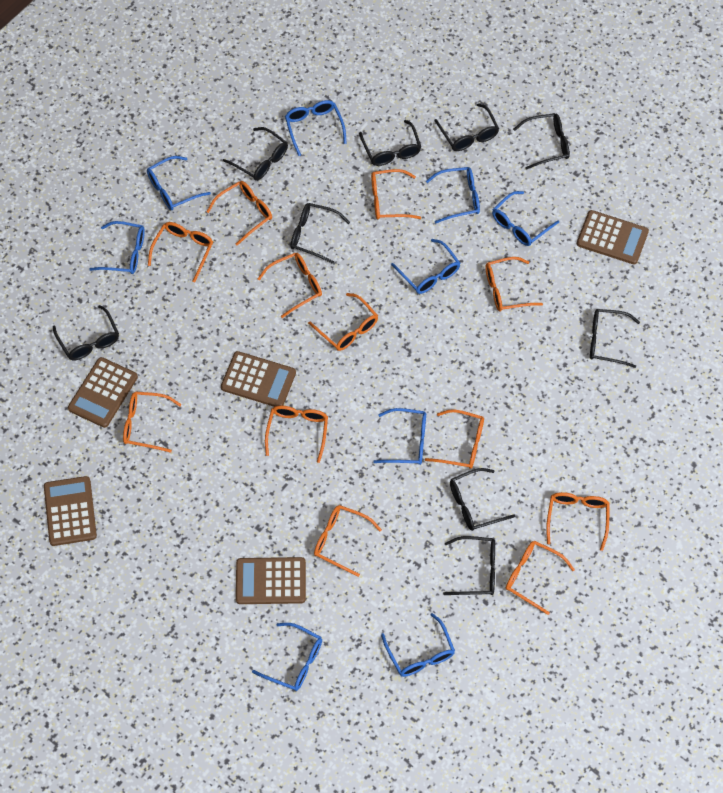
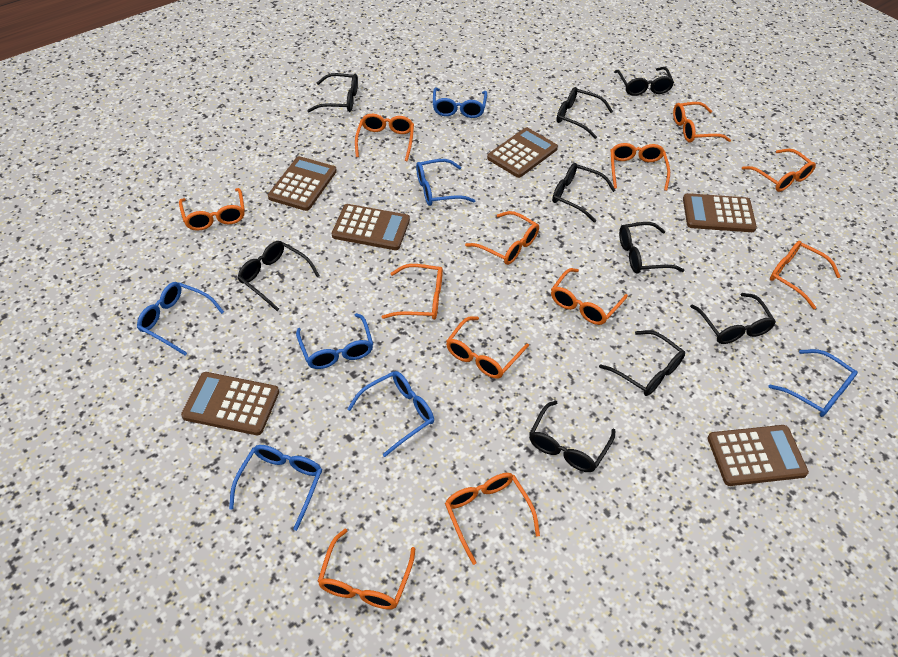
blue glasses: 9 -> 7
brown calculator: 5 -> 6

